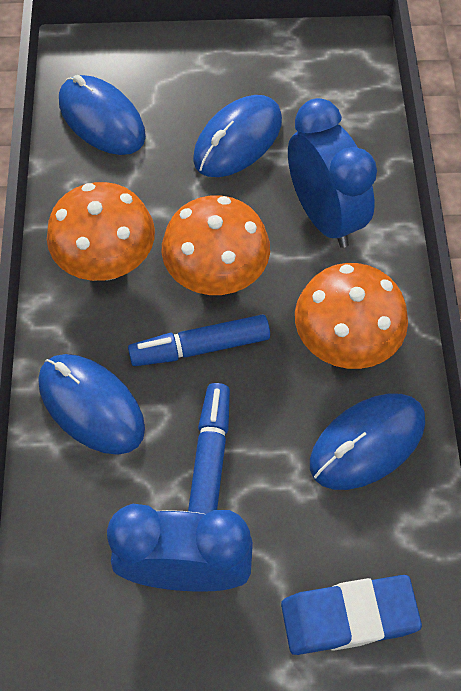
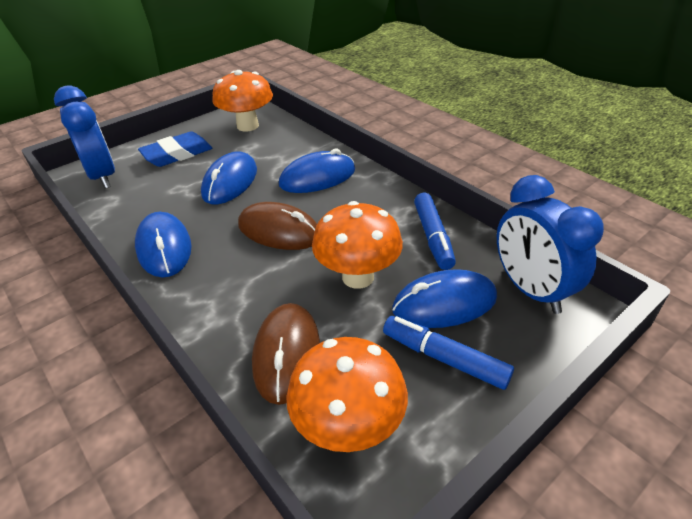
brown mouse: 0 -> 2

